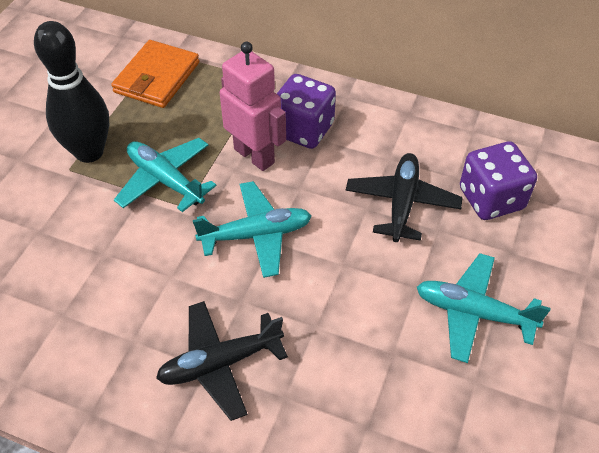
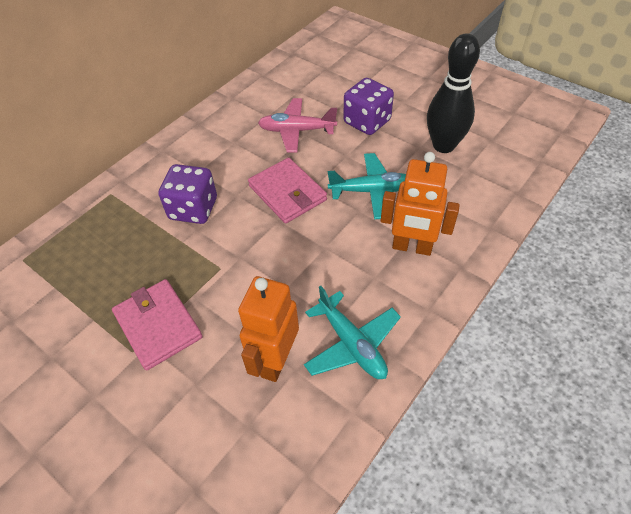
black plane: 2 -> 0
orange robot: 0 -> 2
orange wallet: 1 -> 0
pink plane: 0 -> 1
pink robot: 1 -> 0
pink wallet: 0 -> 2
turquoise plane: 3 -> 2

